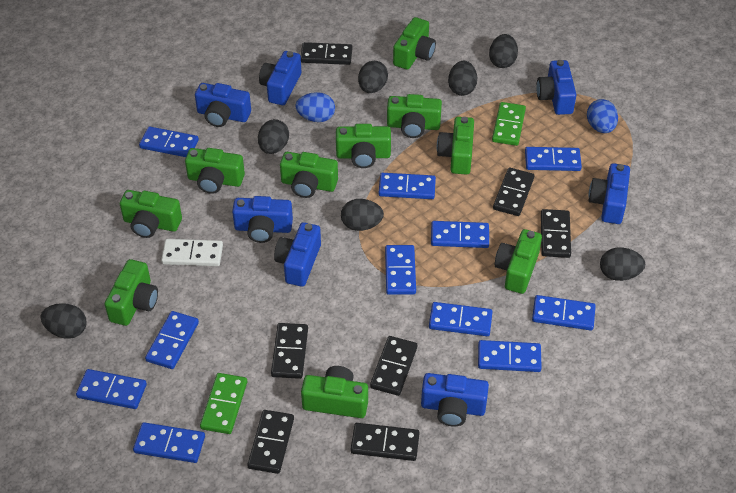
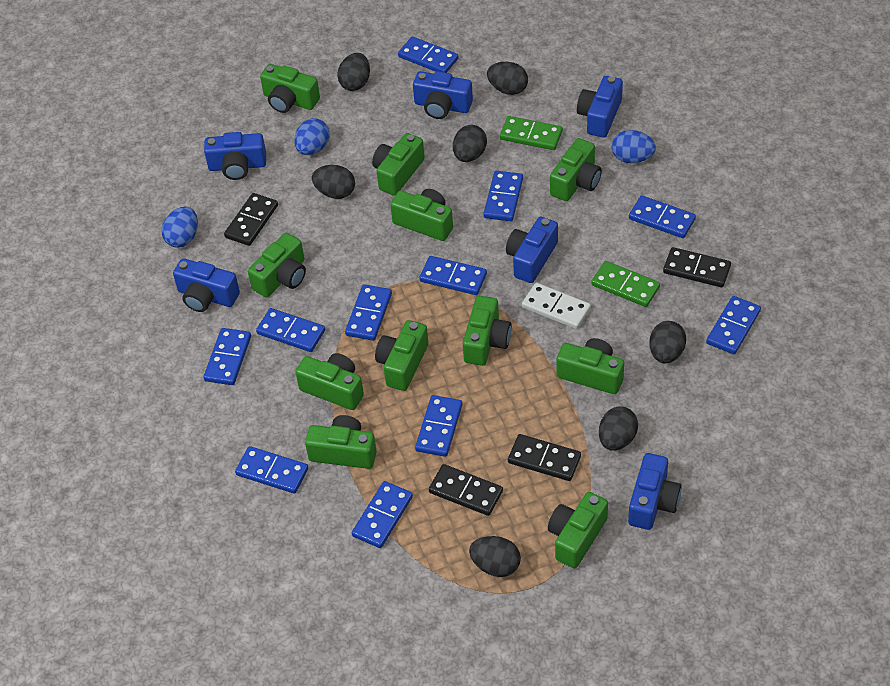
black domino: 7 -> 4
blue camera: 7 -> 6
blue egg: 2 -> 3
green camera: 10 -> 11

